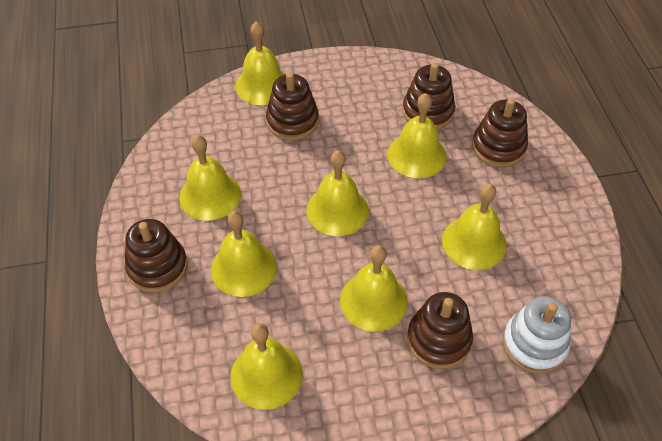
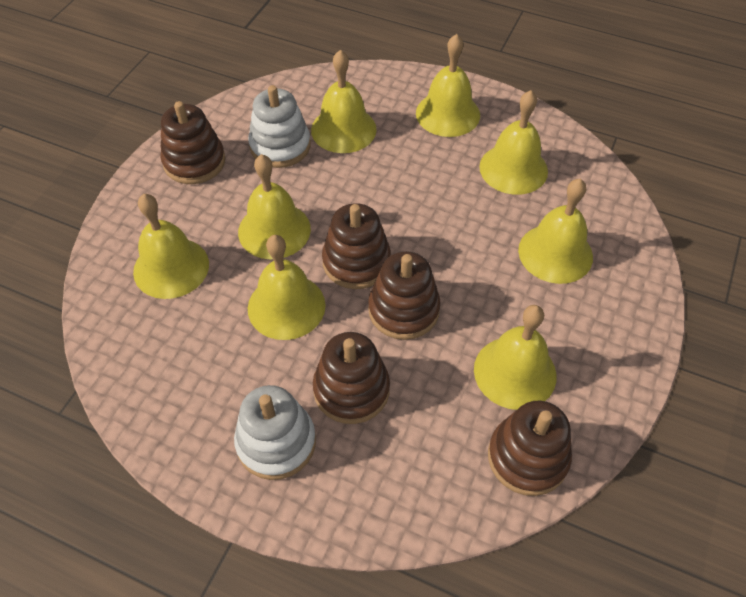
white stacking toy: 1 -> 2

